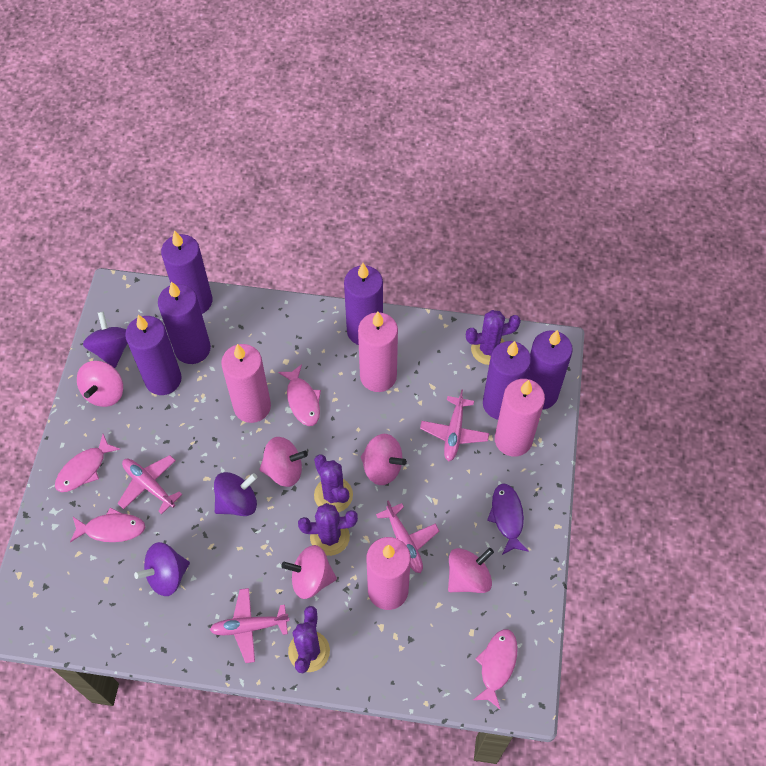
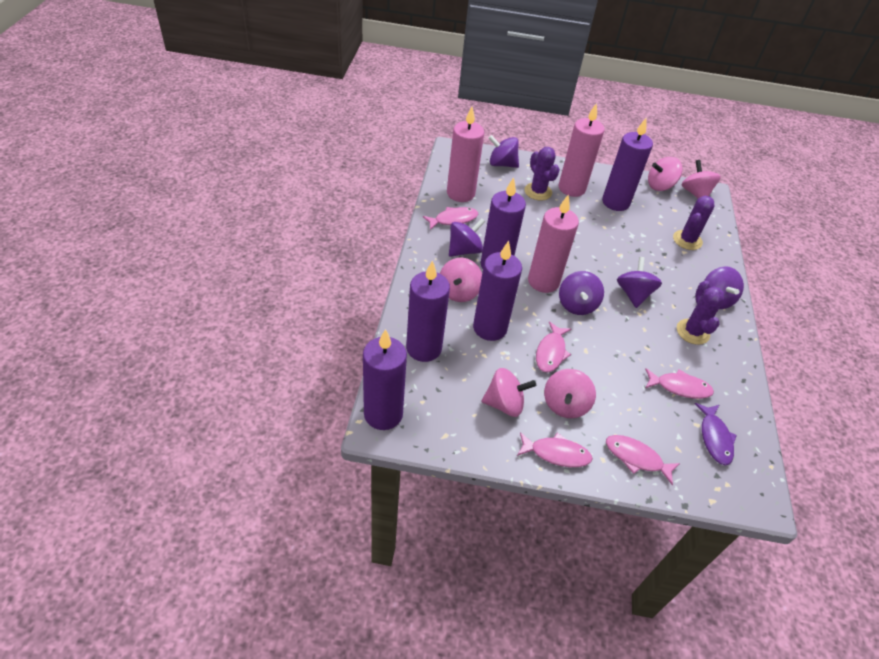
pink candle: 4 -> 3
pink fish: 4 -> 5
pink plane: 4 -> 0
purple cactus: 4 -> 3
purple candle: 6 -> 5
purple spinning top: 3 -> 5

